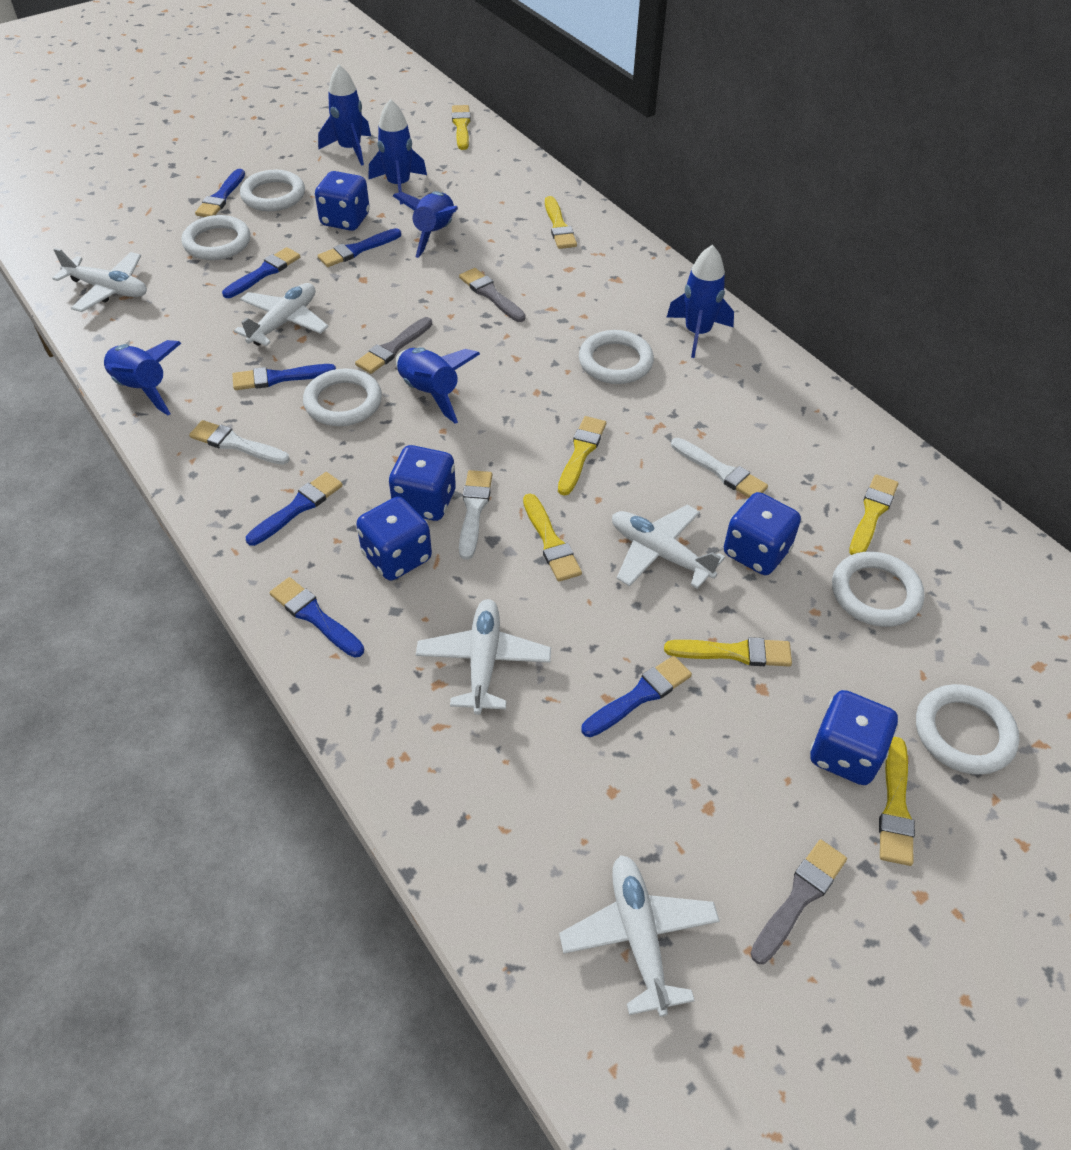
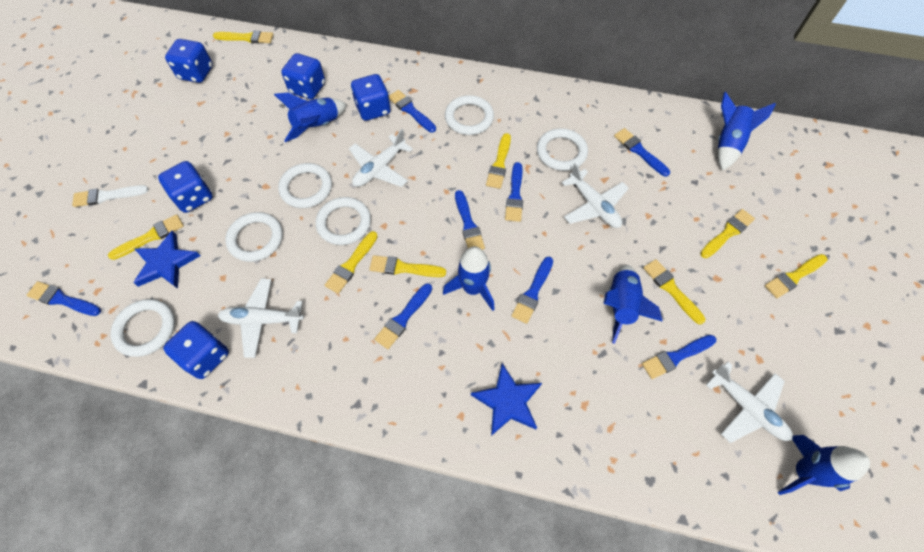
blue brush: 7 -> 8
blue rocket: 6 -> 5
blue star: 0 -> 2
grey brush: 3 -> 0
white brush: 3 -> 1
white plane: 5 -> 4
yellow brush: 7 -> 8

